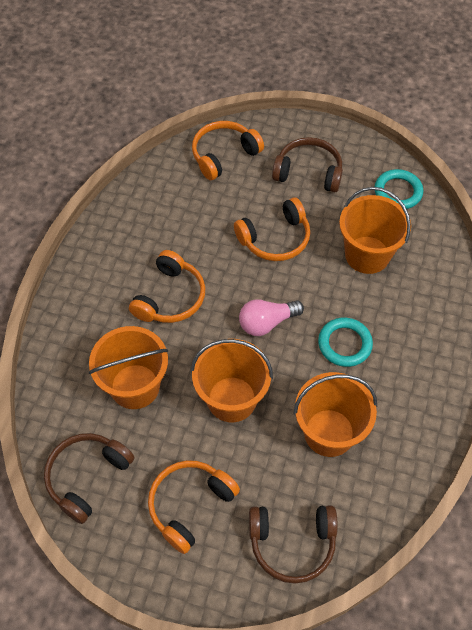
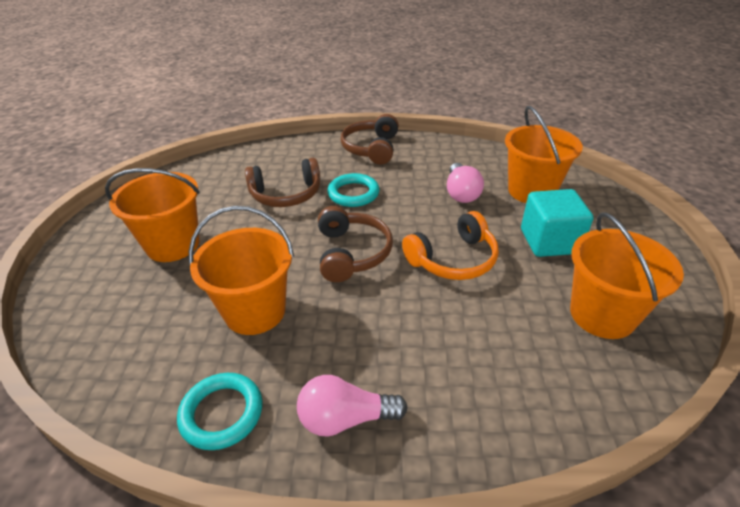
orange headphones: 4 -> 1
pink light bulb: 1 -> 2
turquoise cube: 0 -> 1

